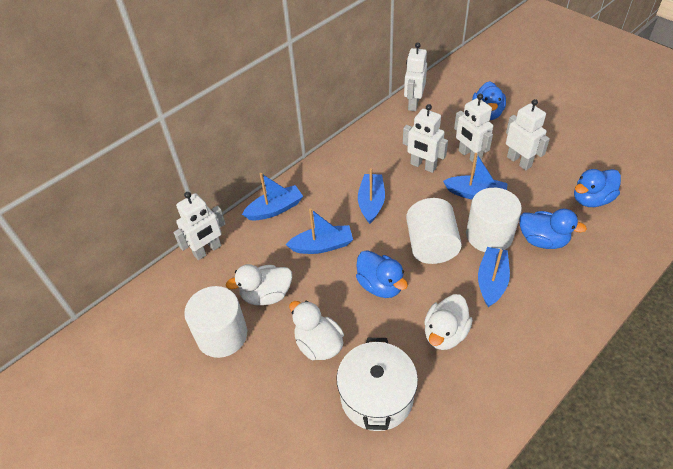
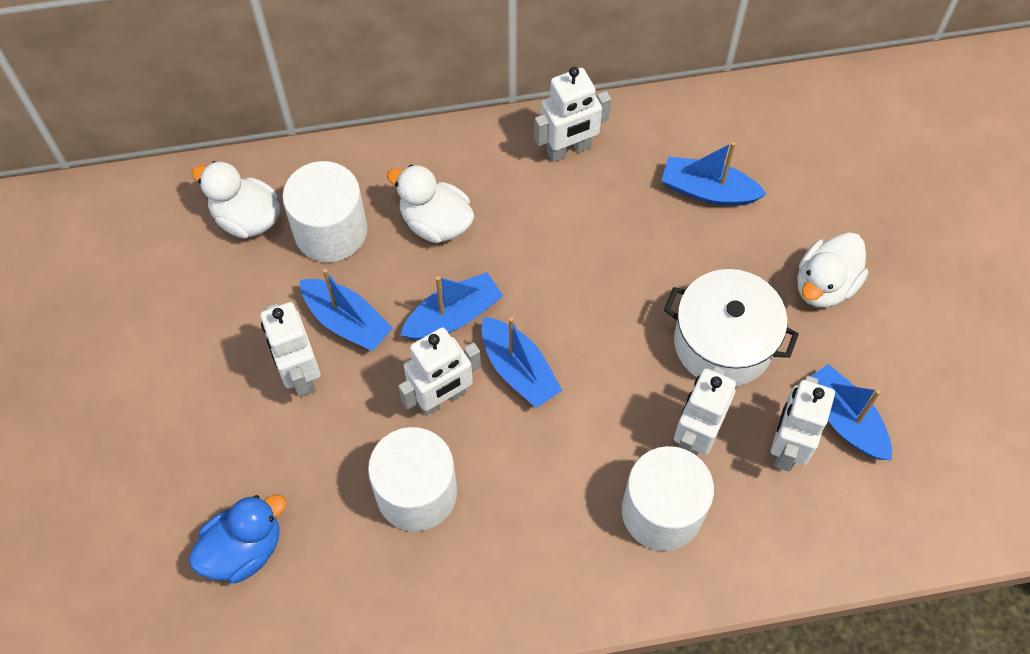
blue duck: 4 -> 1

